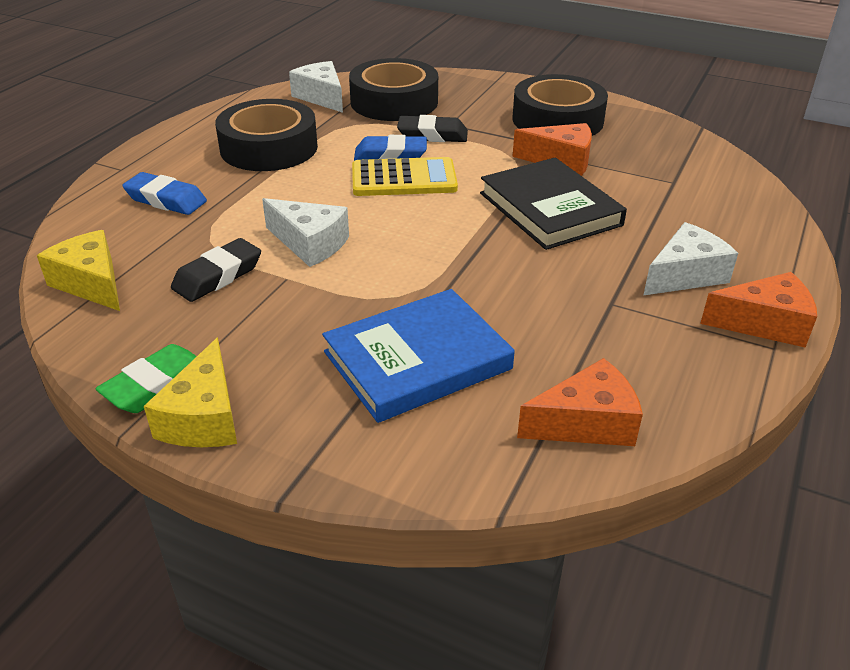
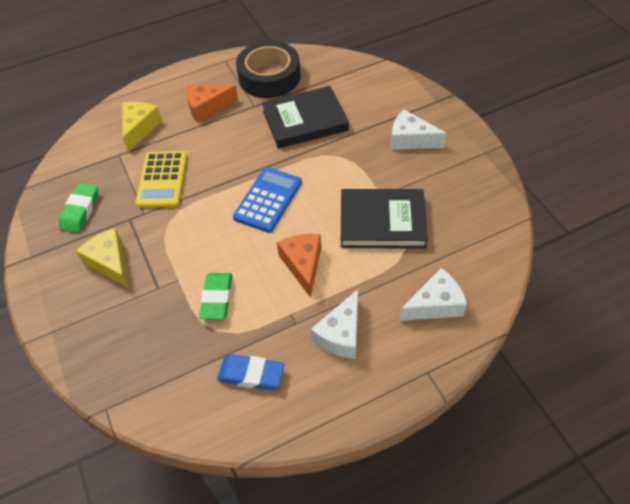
black book: 1 -> 2
black eraser: 2 -> 0
black tape: 3 -> 1
blue book: 1 -> 0
blue calculator: 0 -> 1
blue eraser: 2 -> 1
green eraser: 1 -> 2
orange cheese: 3 -> 2

